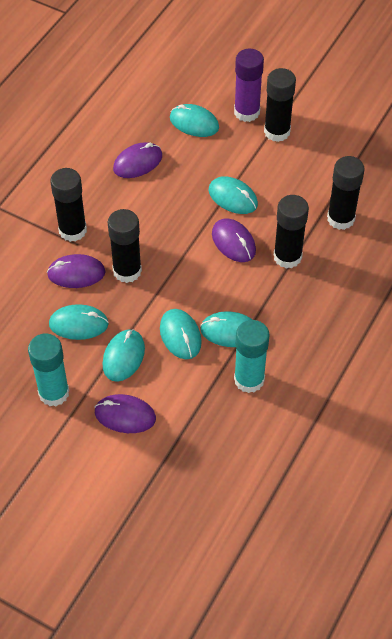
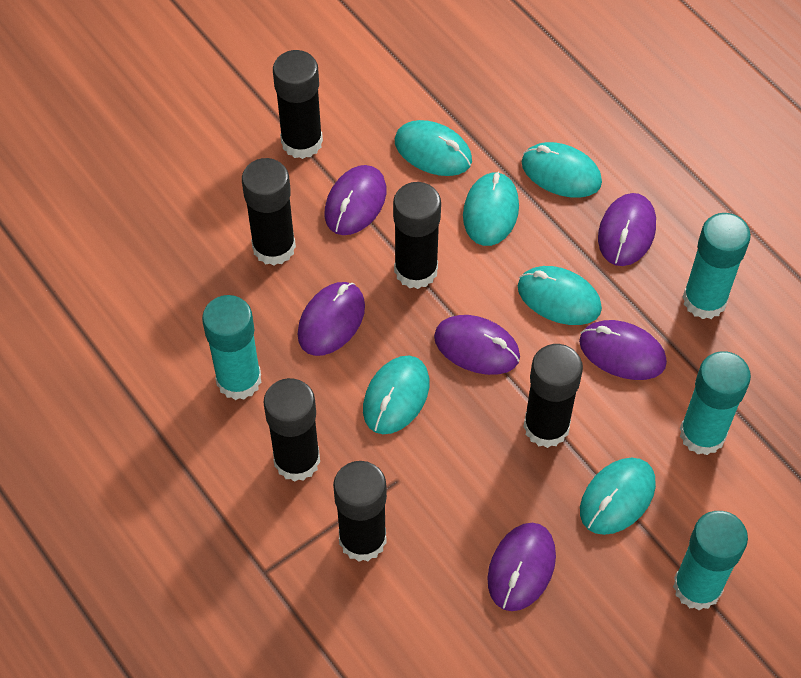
black glue stick: 5 -> 6
purple glue stick: 1 -> 0
purple mouse: 4 -> 6
turquoise glue stick: 2 -> 4

